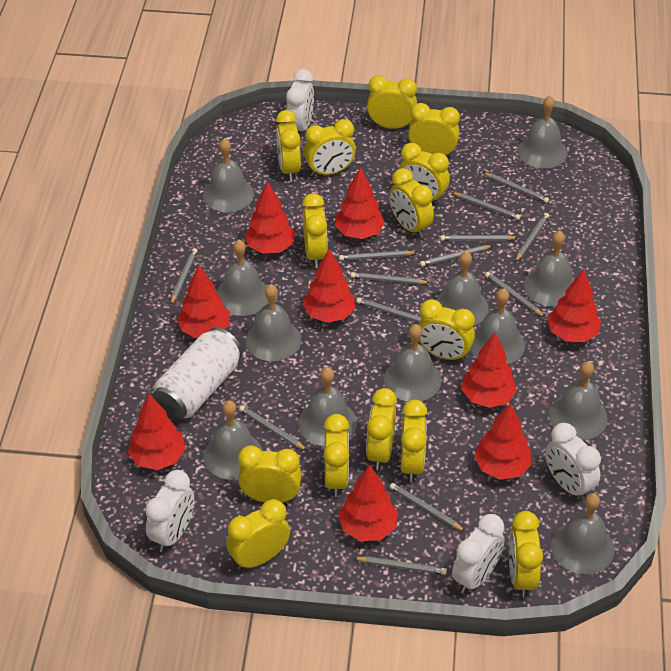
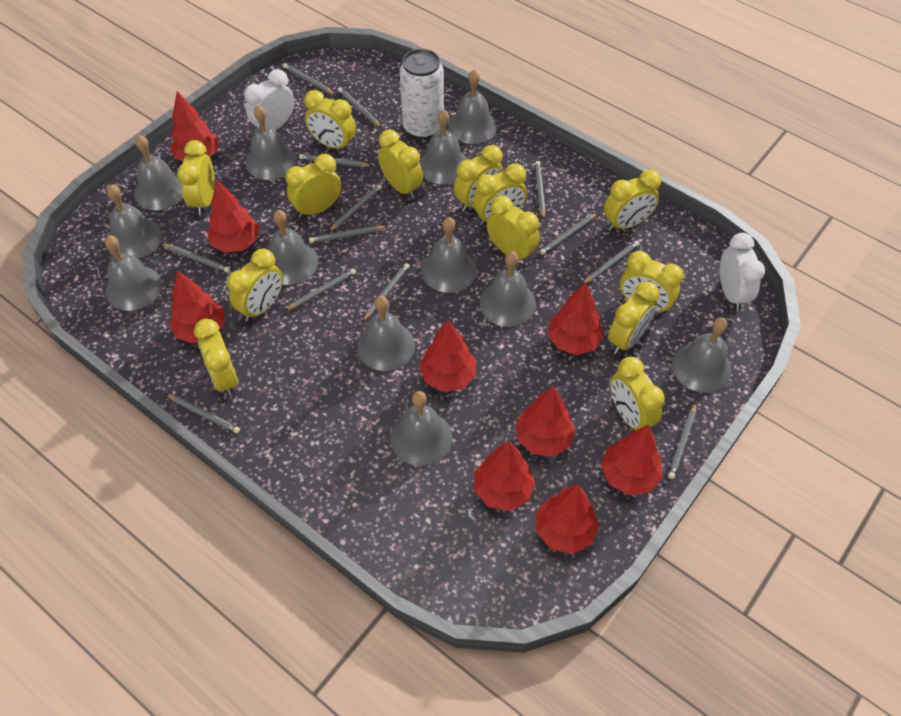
white clock: 4 -> 2
yellow clock: 14 -> 13

